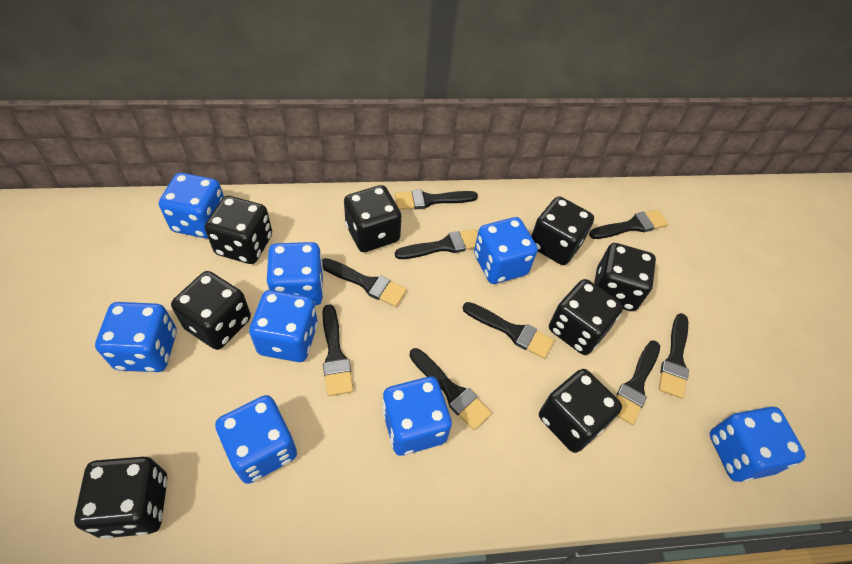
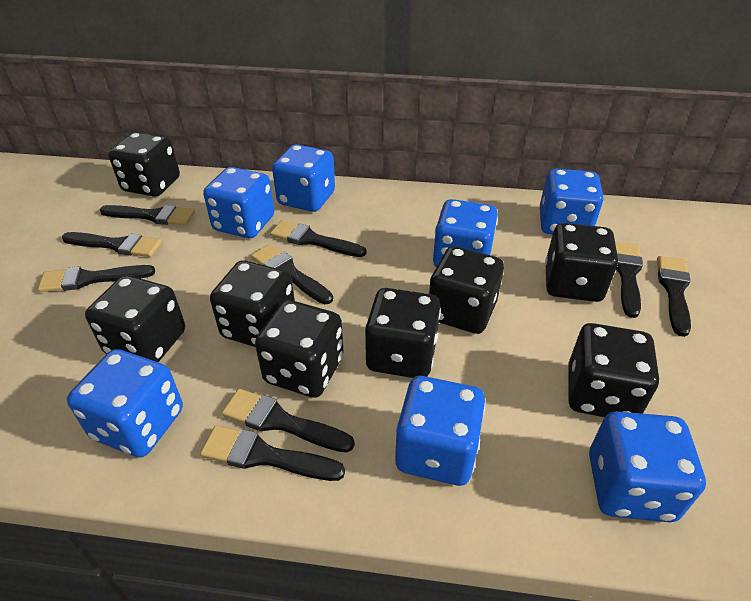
blue dice: 8 -> 7

